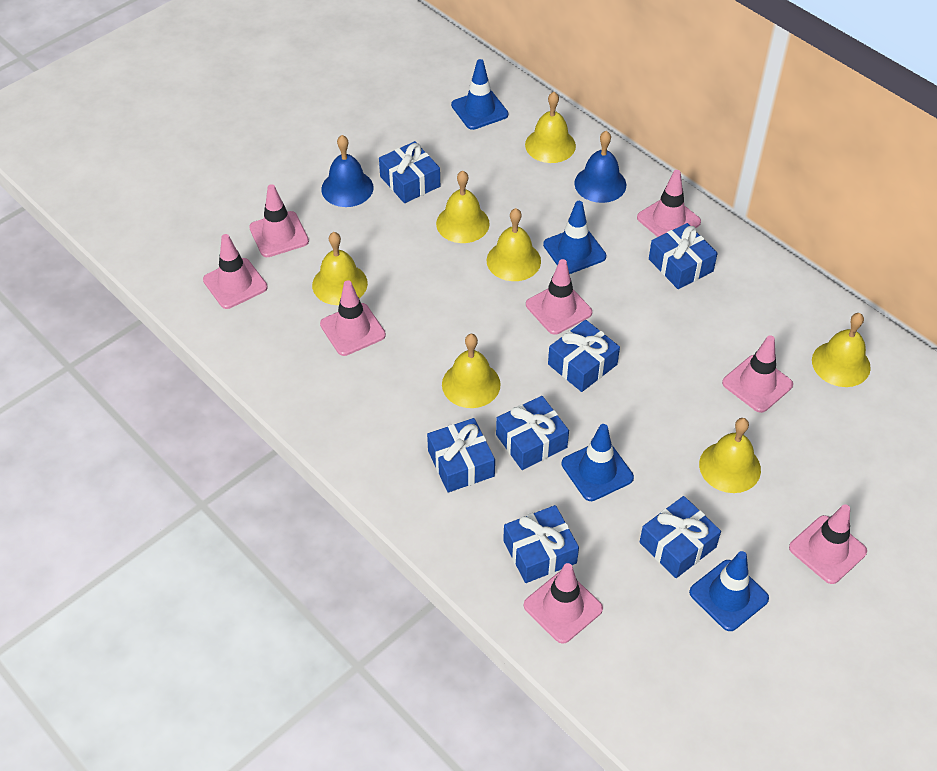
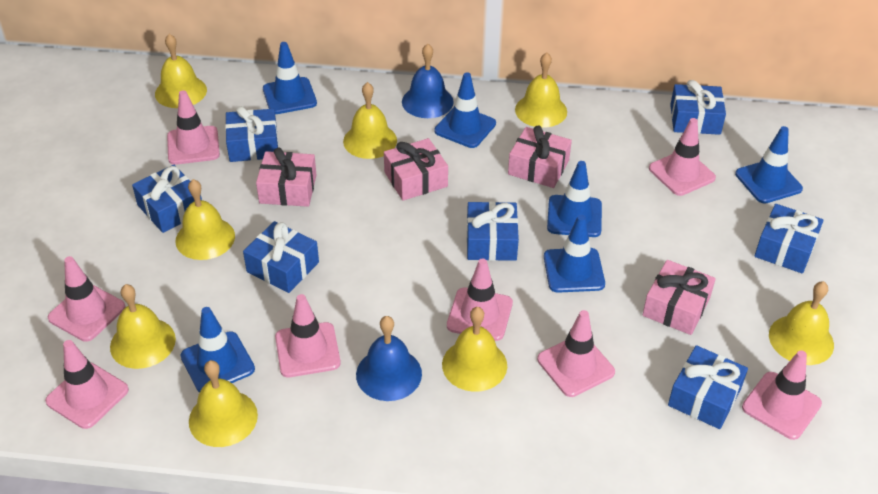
blue traffic cone: 4 -> 6
pink gift: 0 -> 4
yellow bell: 7 -> 8

